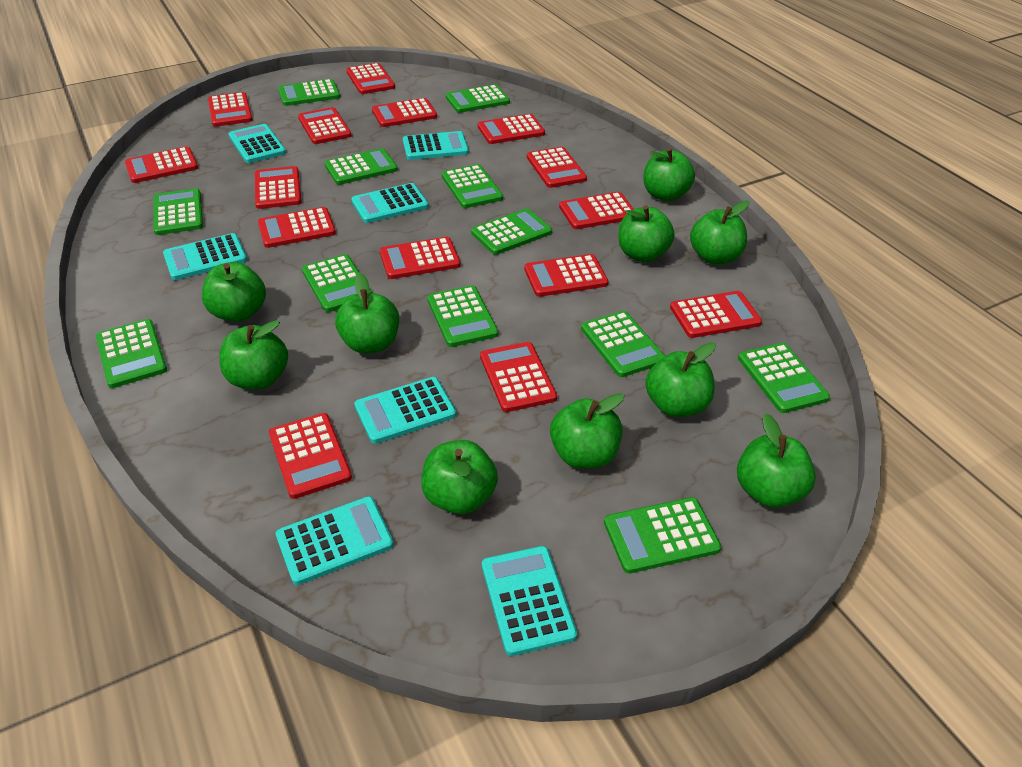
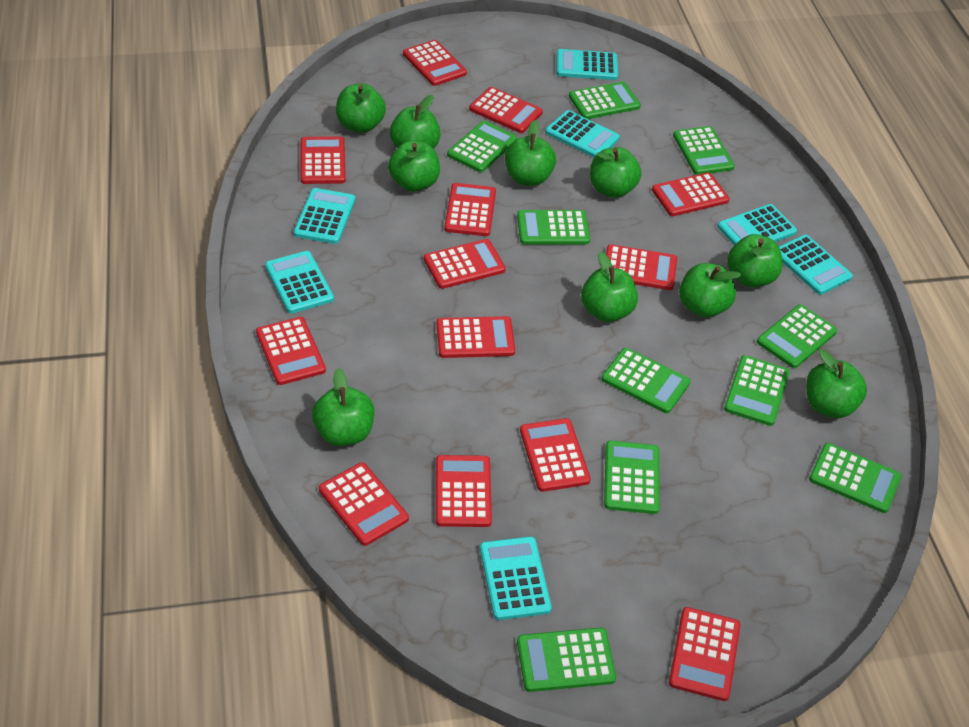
green calculator: 12 -> 10
red calculator: 15 -> 13

